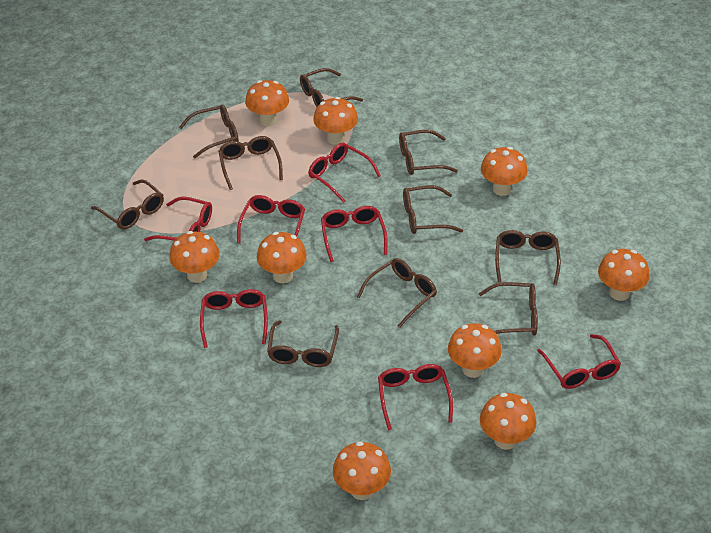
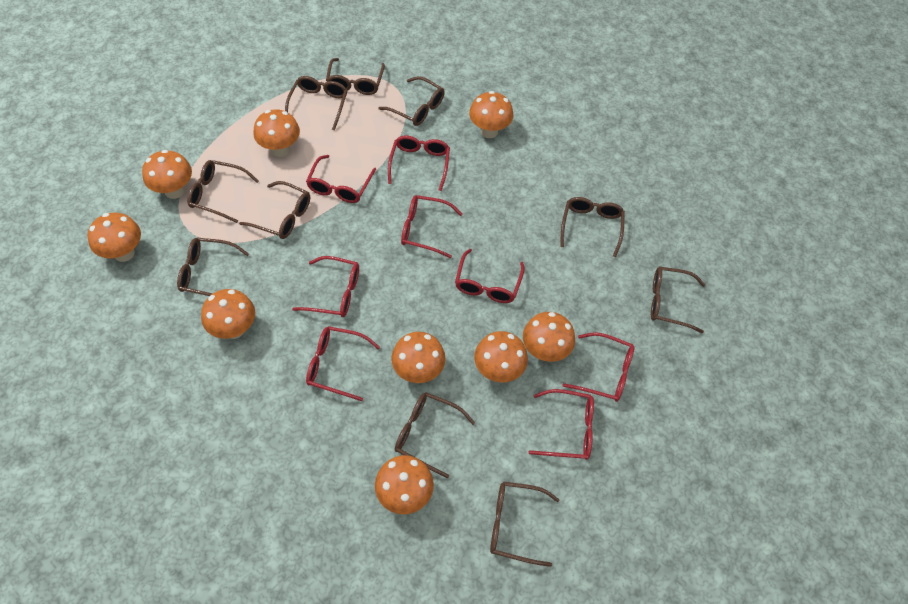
red glasses: 7 -> 8

